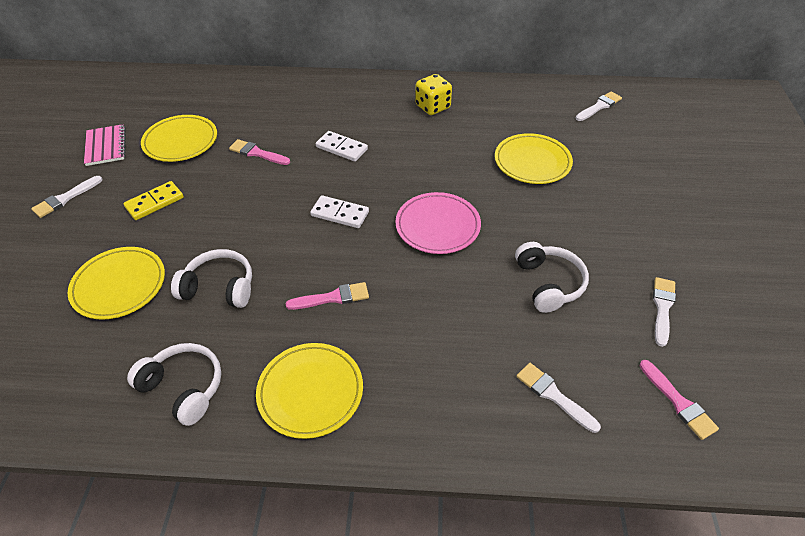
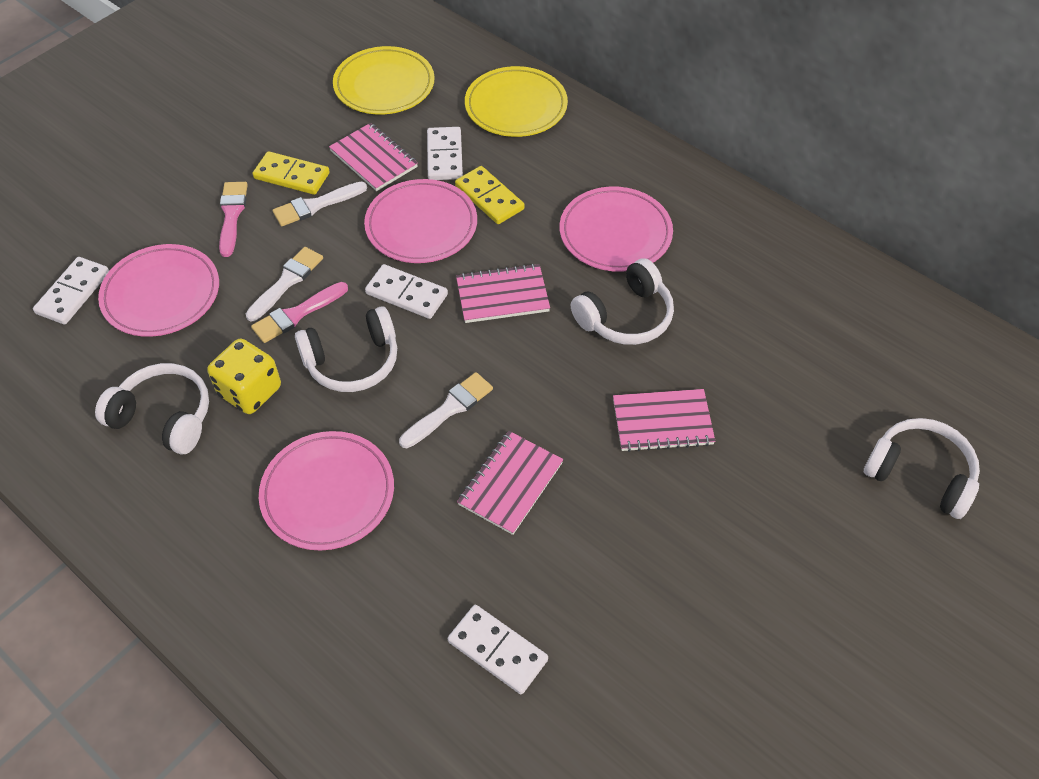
pink brush: 3 -> 2
pink notebook: 1 -> 4
pink plate: 1 -> 4
white brush: 4 -> 3
white domino: 2 -> 4
white headphones: 3 -> 4
yellow domino: 1 -> 2
yellow plate: 4 -> 2

